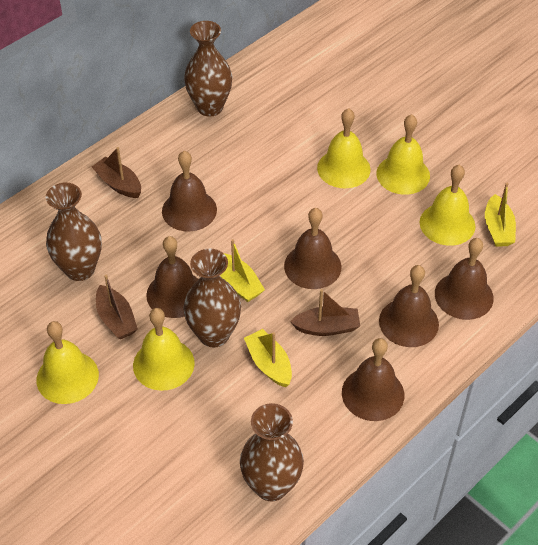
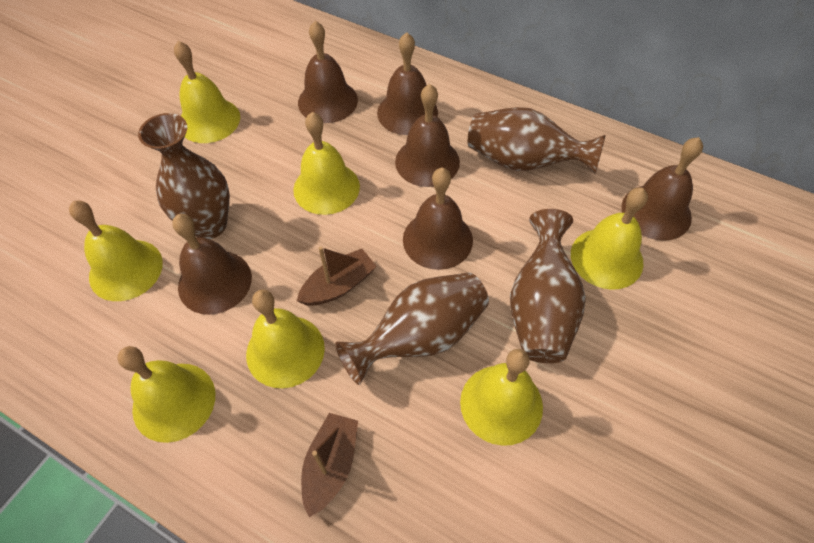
brown boat: 3 -> 2
yellow bell: 5 -> 7
yellow boat: 3 -> 0

